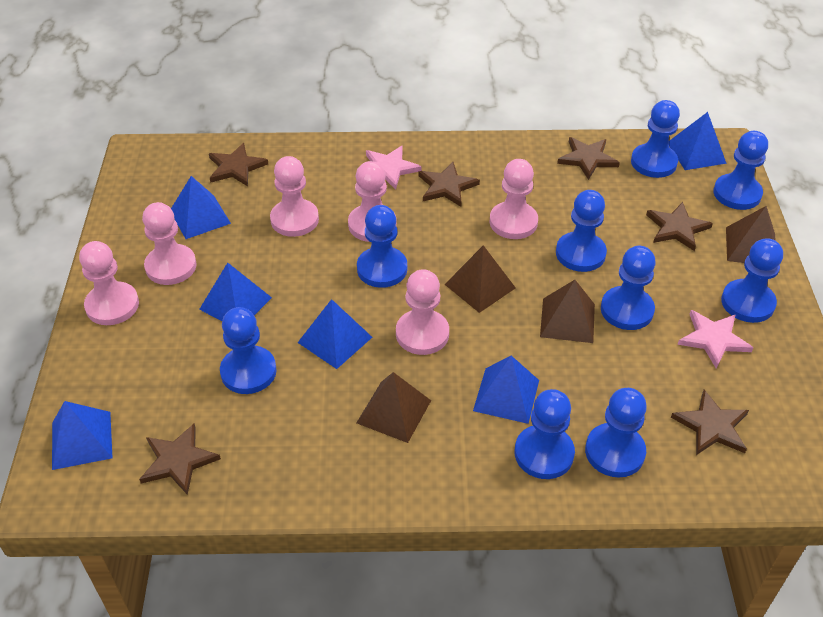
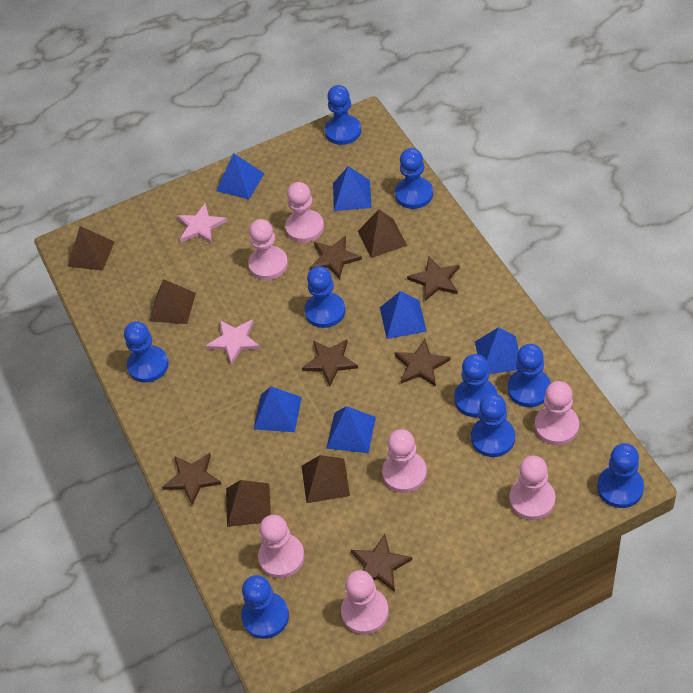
brown pyramid: 4 -> 5
pink pawn: 6 -> 7

